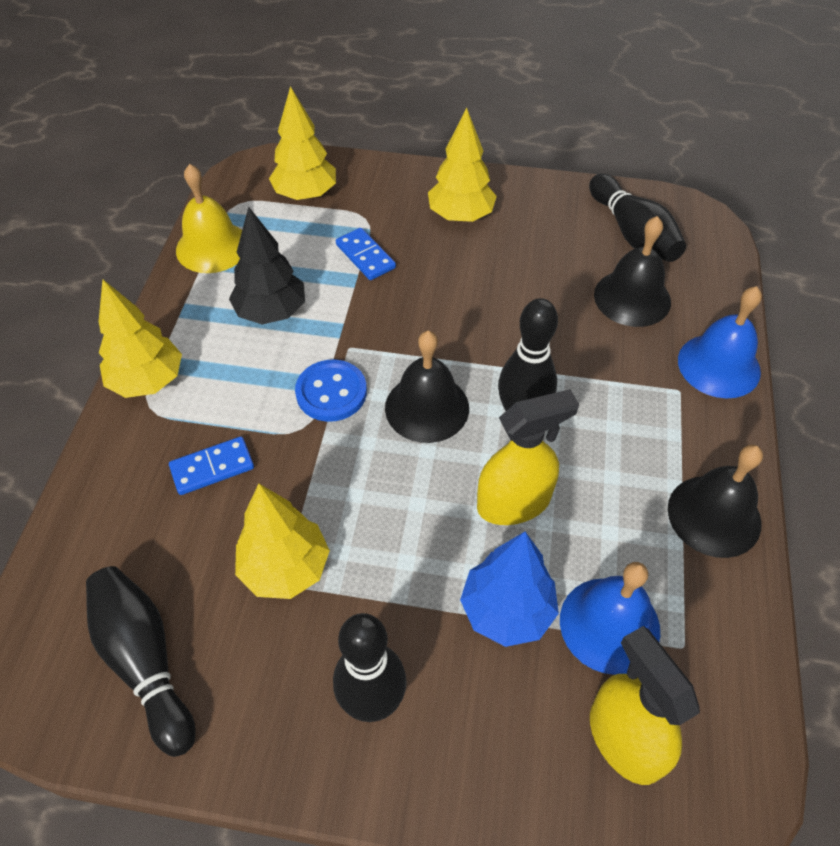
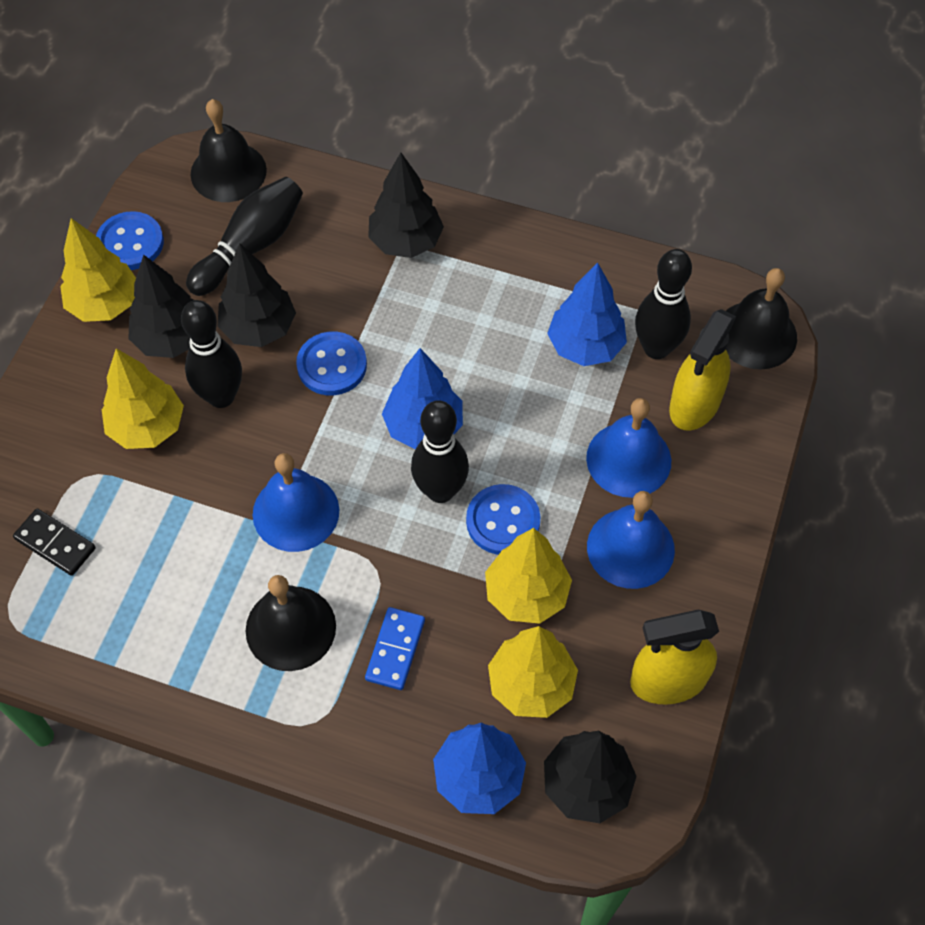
black domino: 0 -> 1
black tree: 1 -> 4
blue bell: 2 -> 3
blue button: 1 -> 3
blue domino: 2 -> 1
blue tree: 1 -> 3
yellow bell: 1 -> 0

